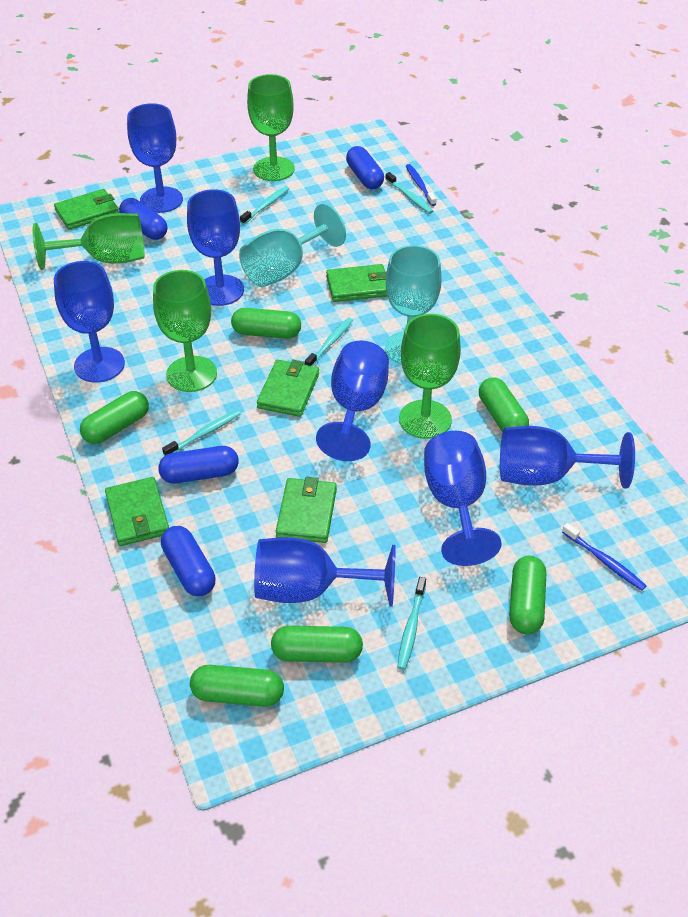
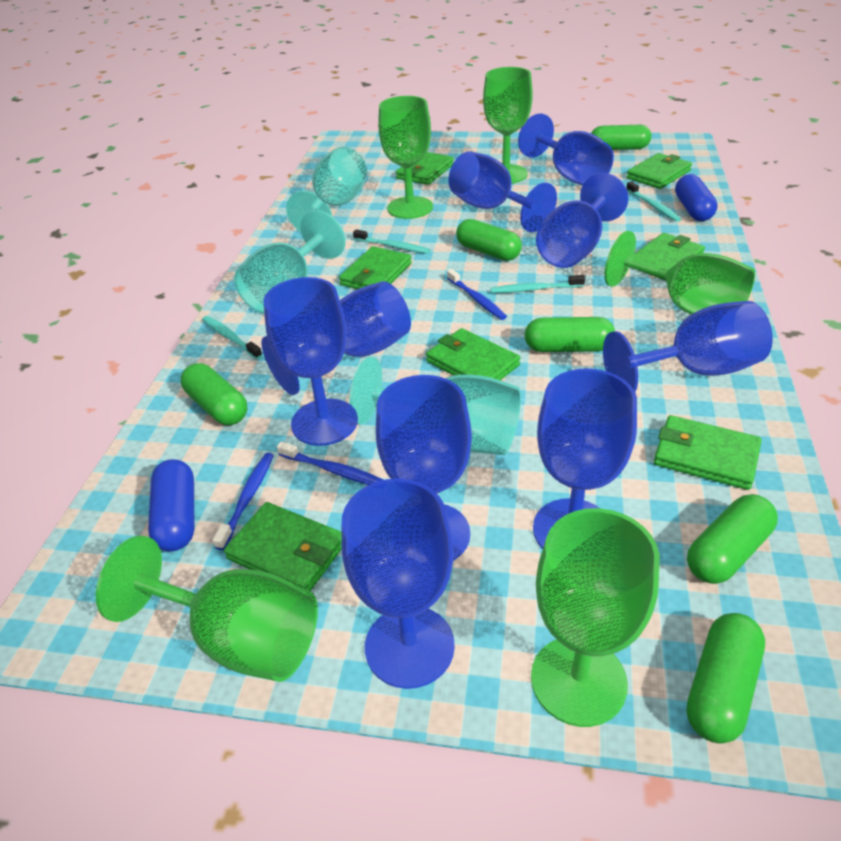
blue capsule: 4 -> 2
blue goblet: 7 -> 9
blue toothbrush: 2 -> 3
green goblet: 4 -> 5
green wallet: 5 -> 7
turquoise goblet: 2 -> 3
turquoise toothbrush: 5 -> 4

